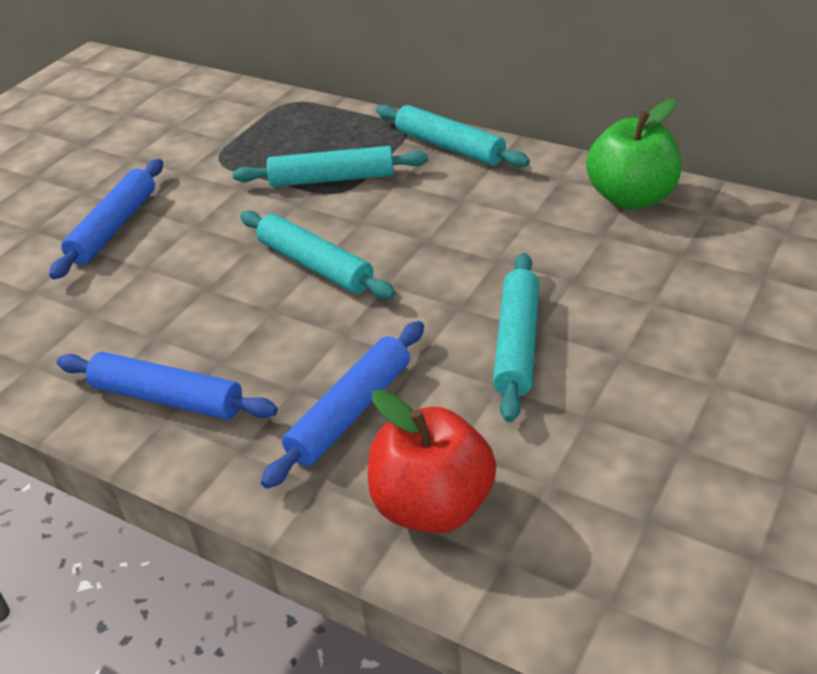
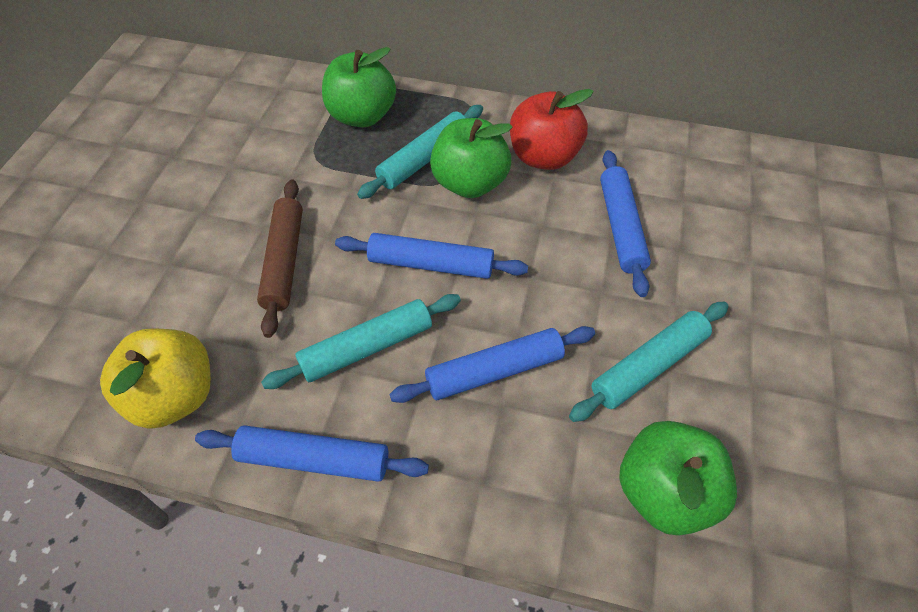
blue rolling pin: 3 -> 4
brown rolling pin: 0 -> 1
green apple: 1 -> 3
turquoise rolling pin: 4 -> 3
yellow apple: 0 -> 1

